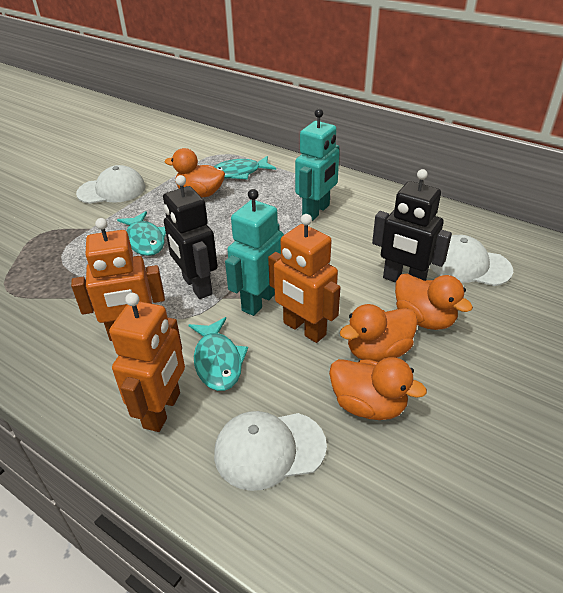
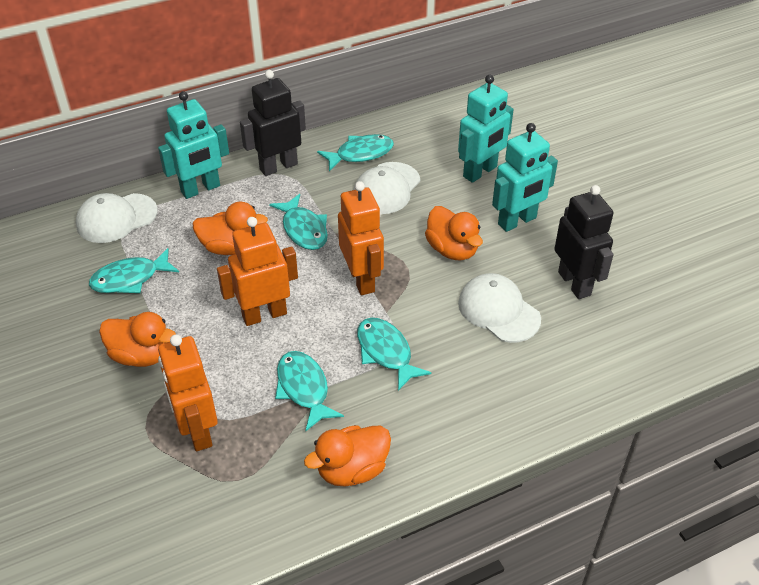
turquoise fish: 3 -> 5
turquoise robot: 2 -> 3

